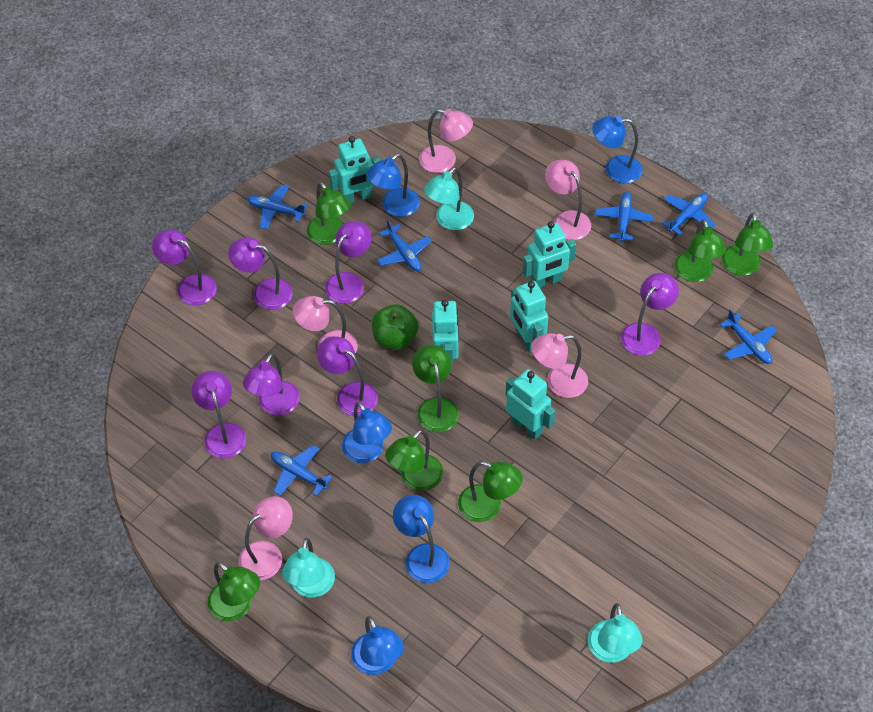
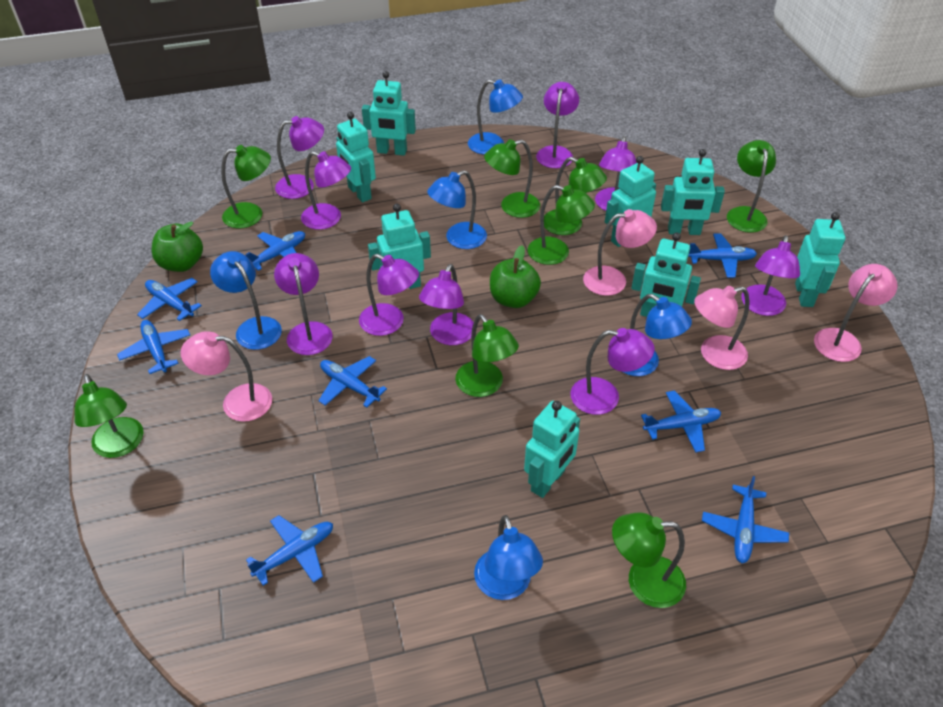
blue plane: 6 -> 8
green apple: 1 -> 2
green lamp: 7 -> 8
pink lamp: 5 -> 4
purple lamp: 7 -> 9
turquoise lamp: 3 -> 0
turquoise robot: 5 -> 8

